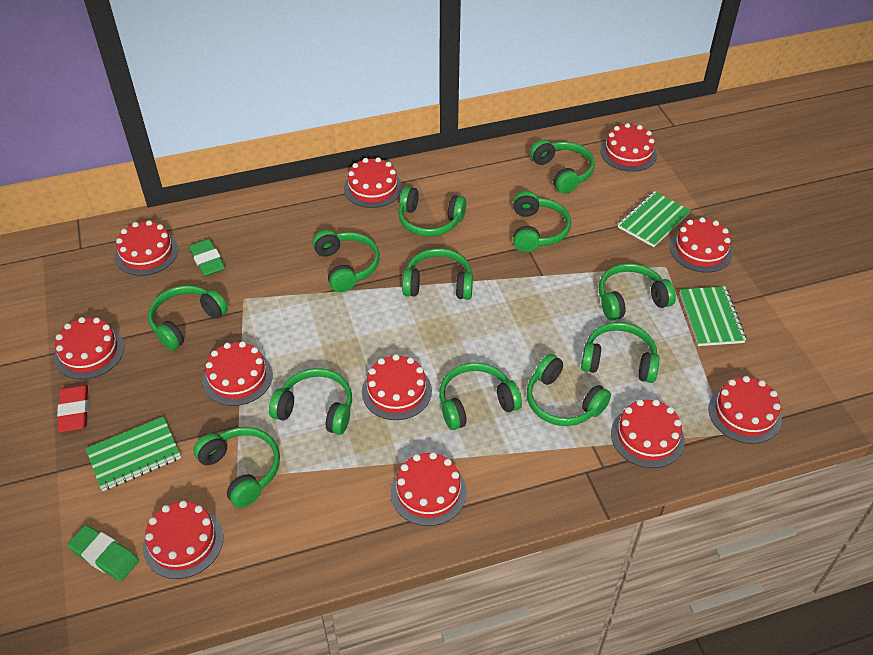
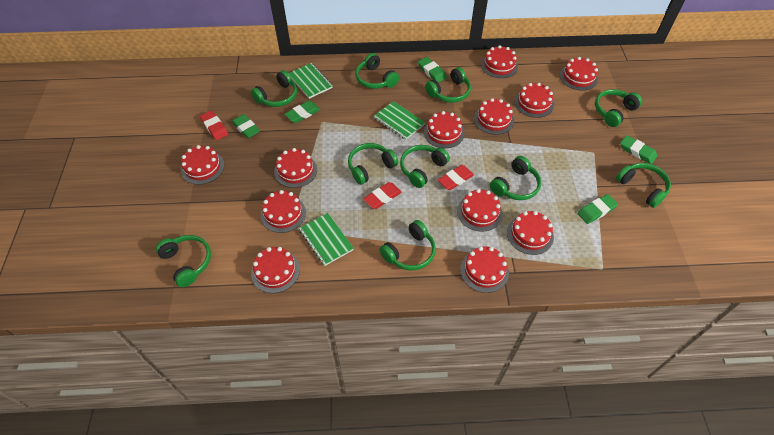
green eraser: 2 -> 5
green headphones: 12 -> 10
red cake: 11 -> 12
red eraser: 1 -> 3

